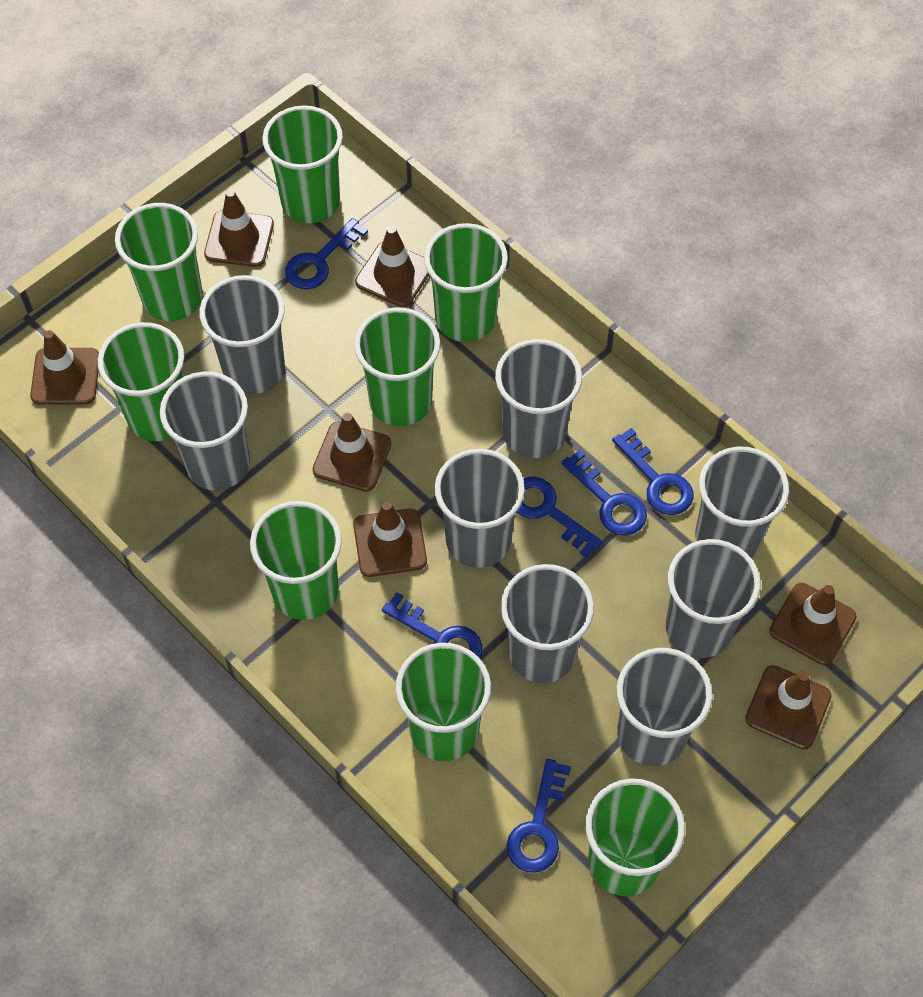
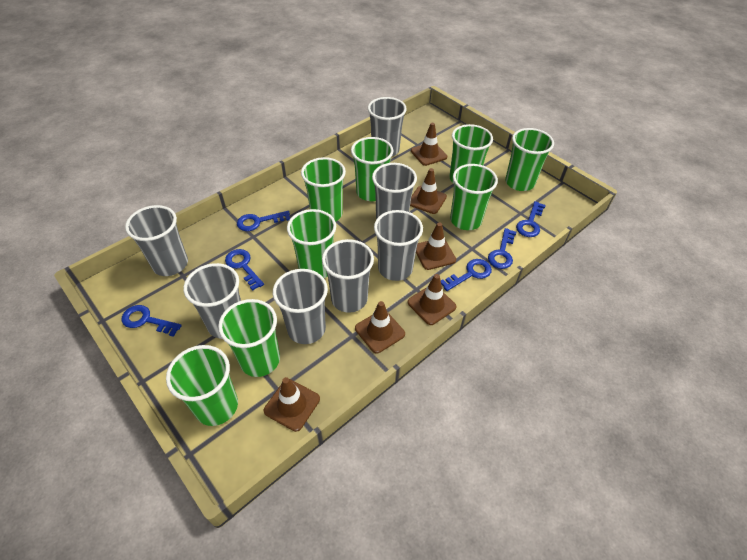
brown traffic cone: 7 -> 6
grey cup: 8 -> 7

